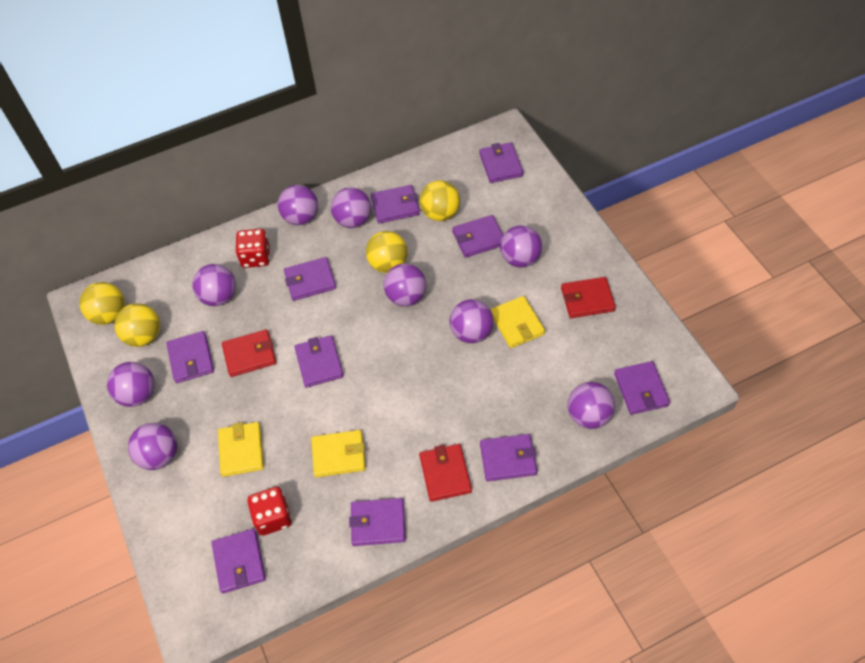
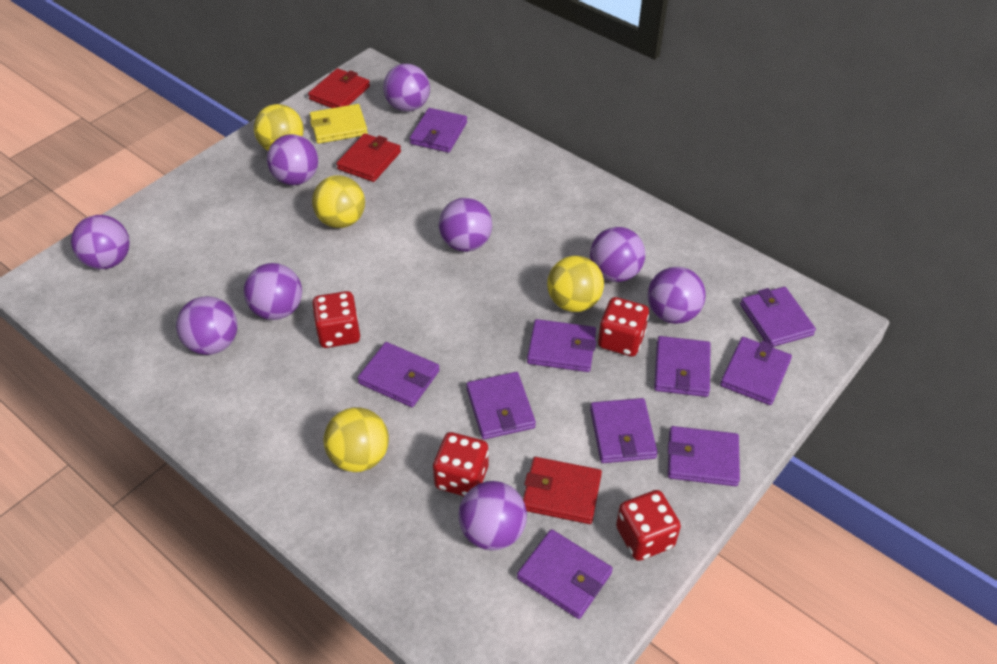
red dice: 2 -> 4
yellow wallet: 3 -> 1

